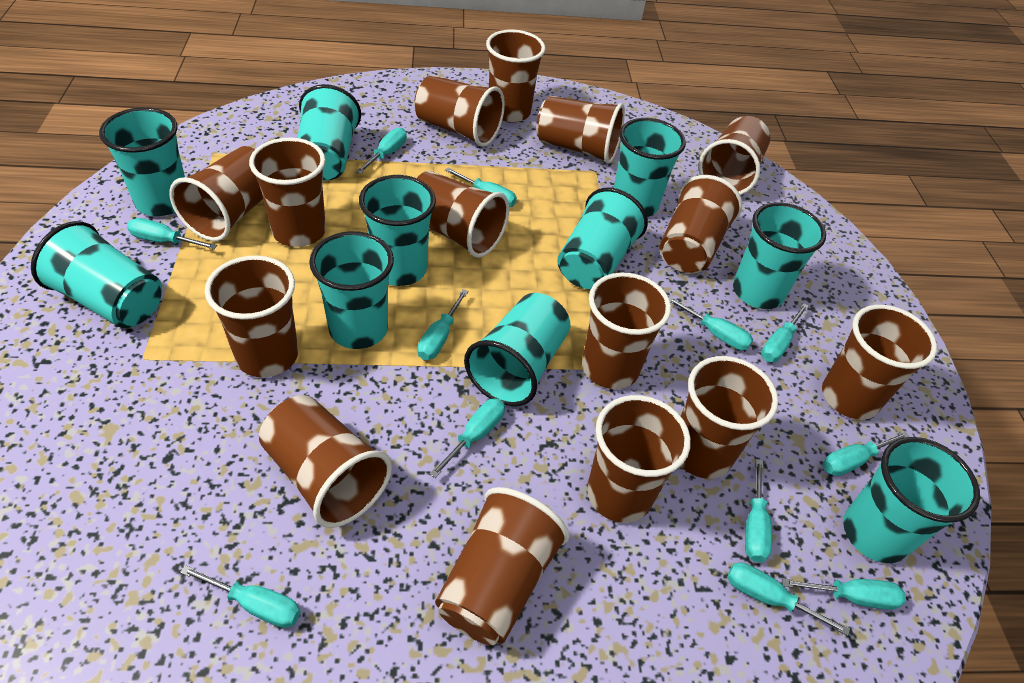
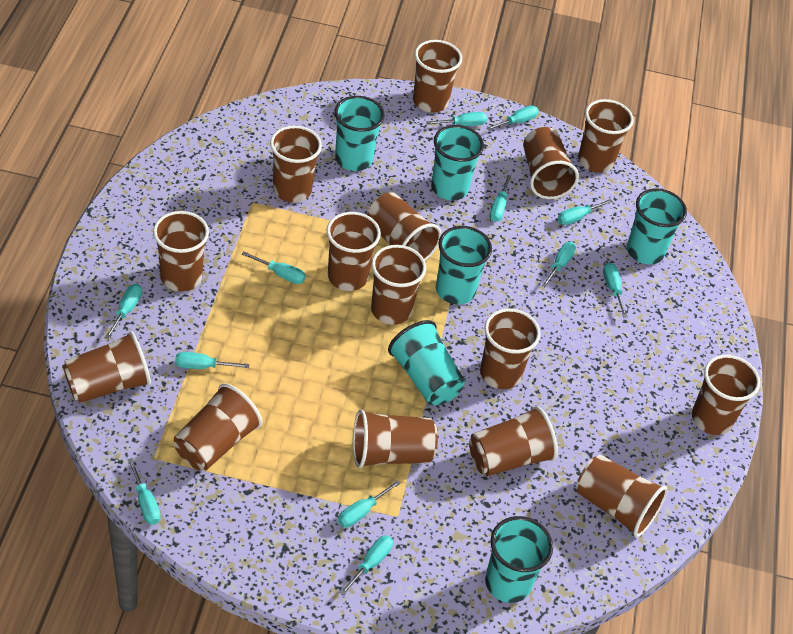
turquoise cup: 10 -> 6

